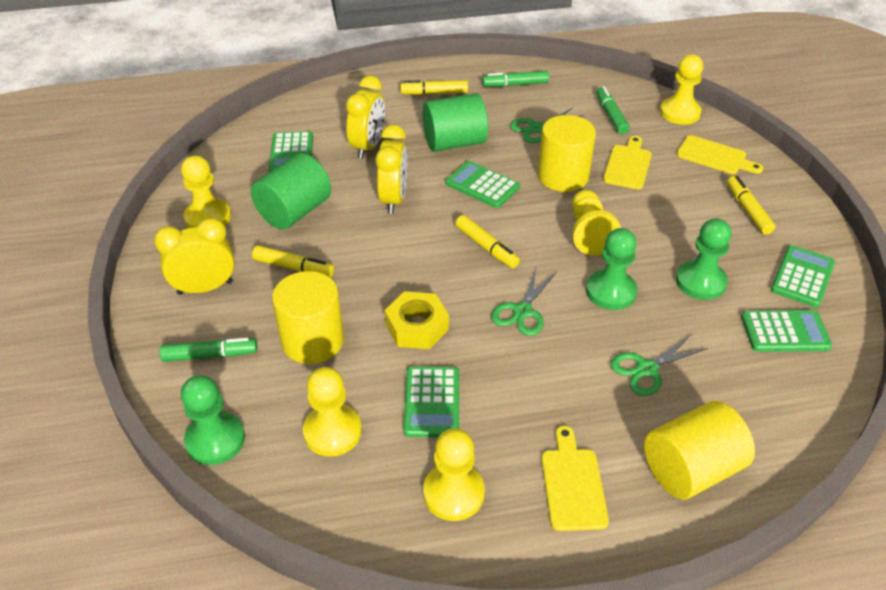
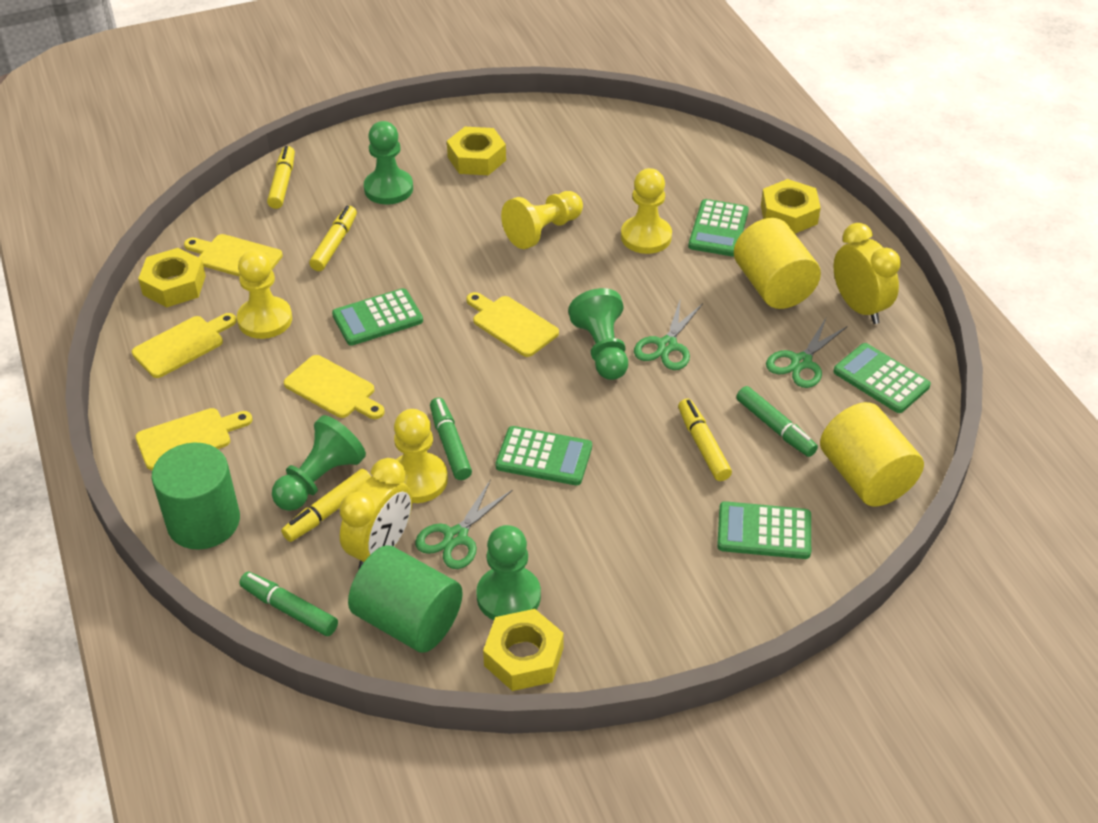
green pawn: 3 -> 4
yellow clock: 3 -> 2
yellow cutting board: 3 -> 5
yellow cylinder: 3 -> 2
yellow nut: 1 -> 4
yellow pawn: 5 -> 4

